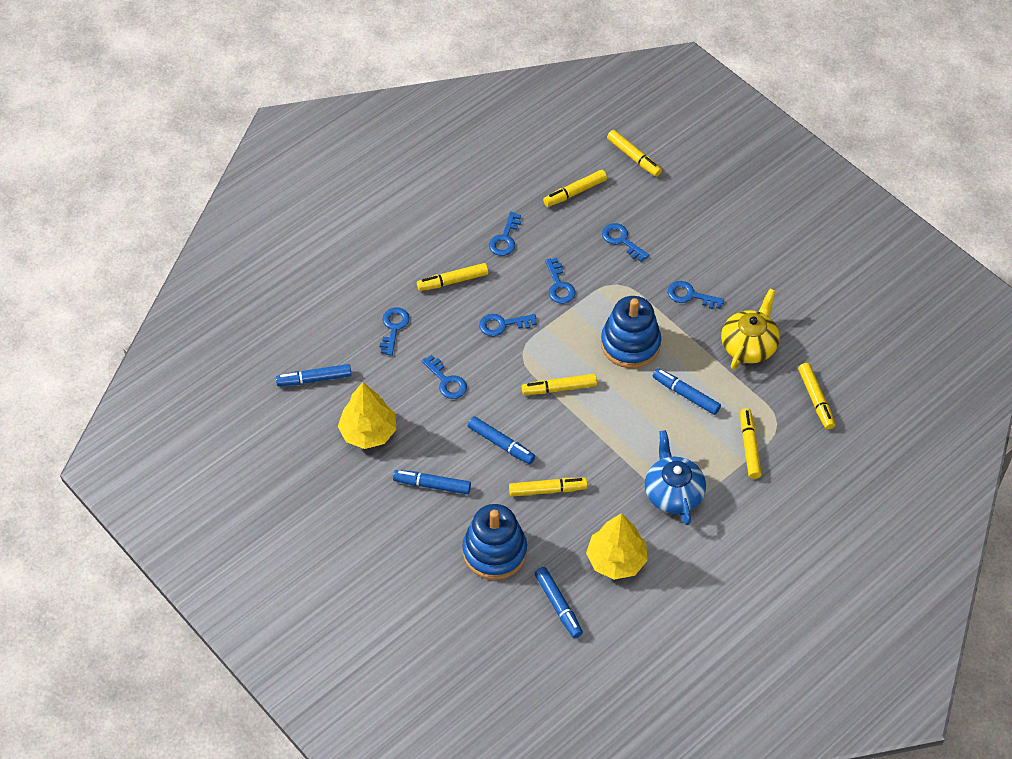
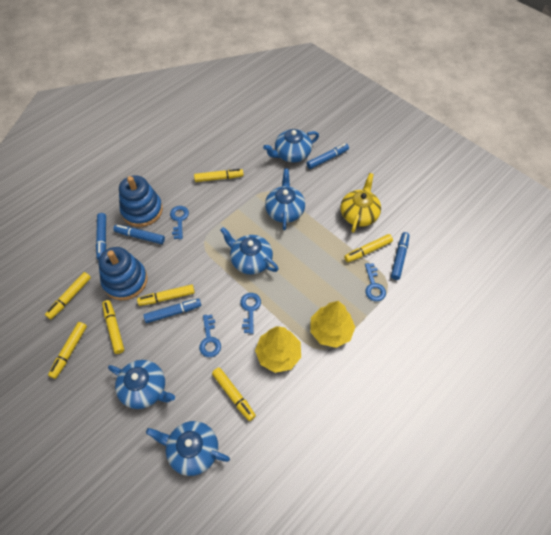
blue key: 7 -> 4
blue teapot: 1 -> 5

